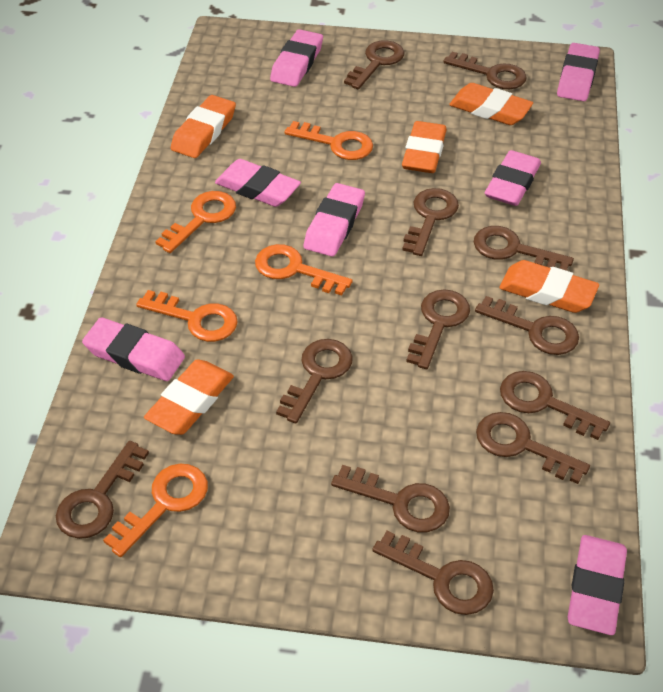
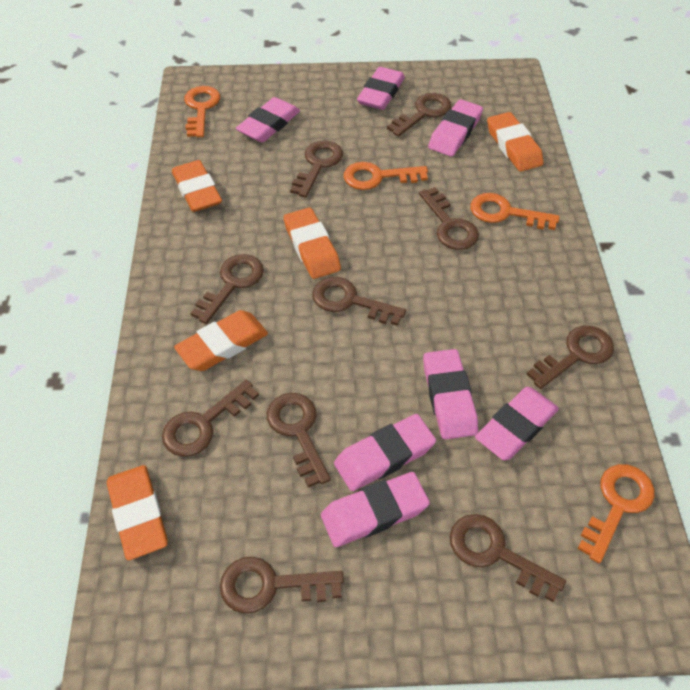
brown key: 12 -> 10
orange key: 5 -> 4

